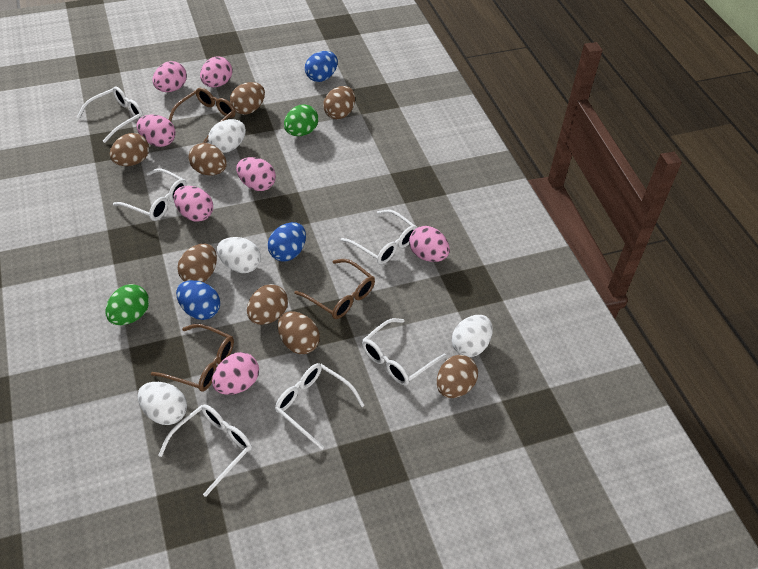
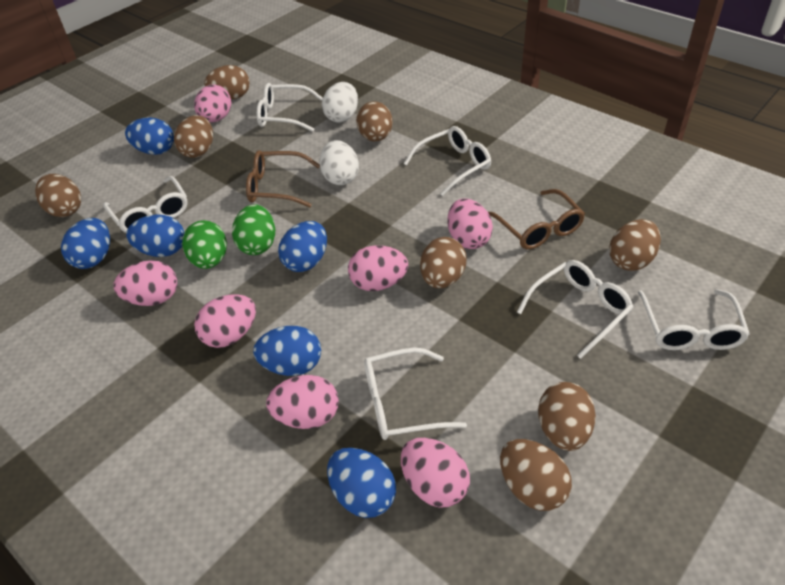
blue egg: 3 -> 6
brown glasses: 3 -> 2
white egg: 4 -> 2

